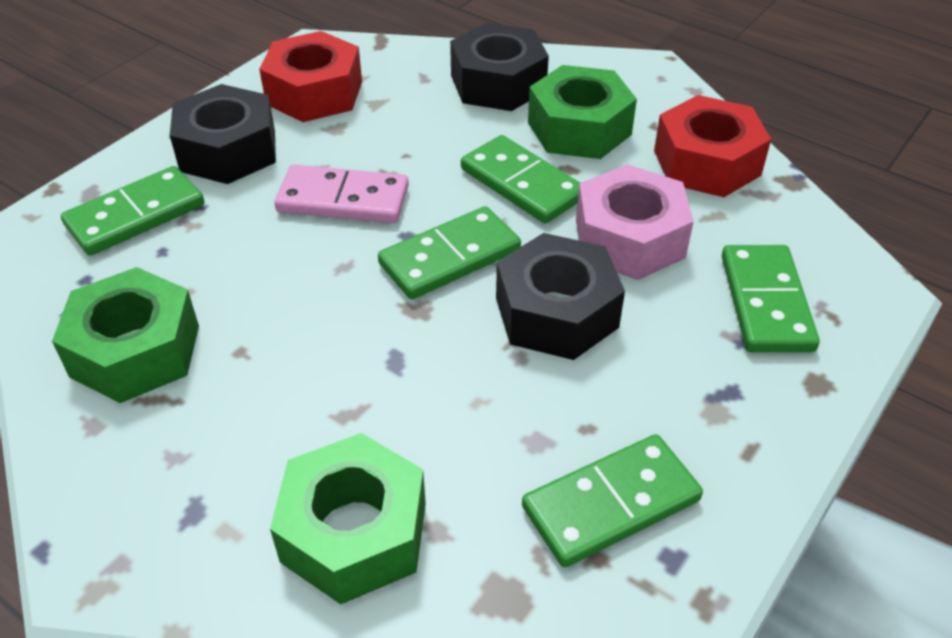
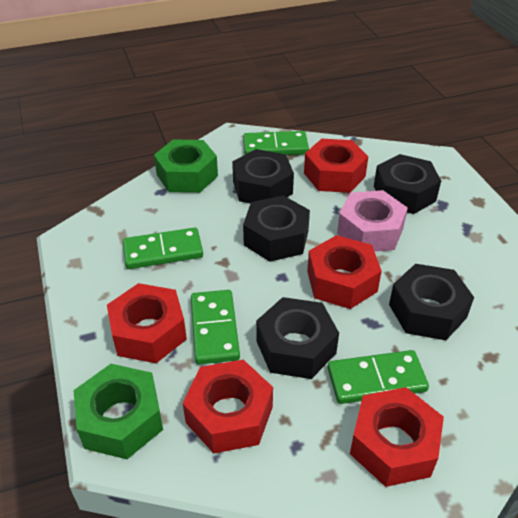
black nut: 3 -> 5
green domino: 5 -> 4
green nut: 3 -> 2
pink domino: 1 -> 0
red nut: 2 -> 5

